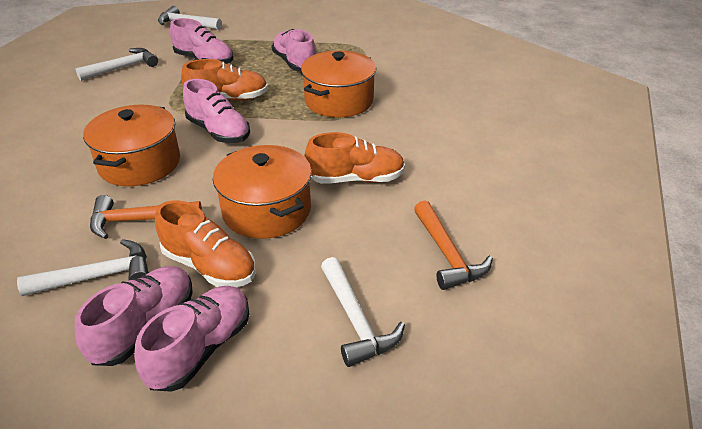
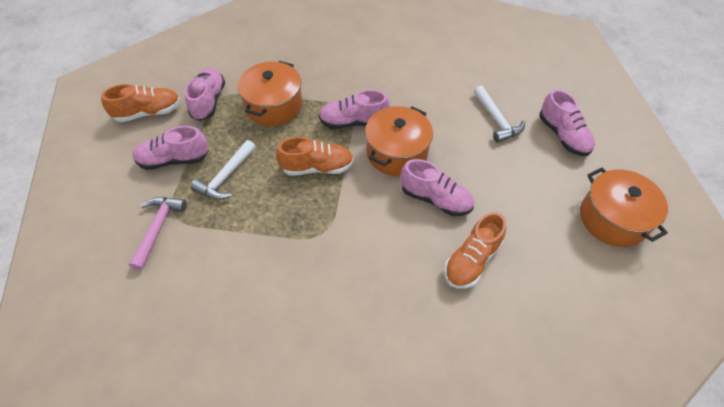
orange hammer: 2 -> 0
pink hammer: 0 -> 1
white hammer: 4 -> 2

